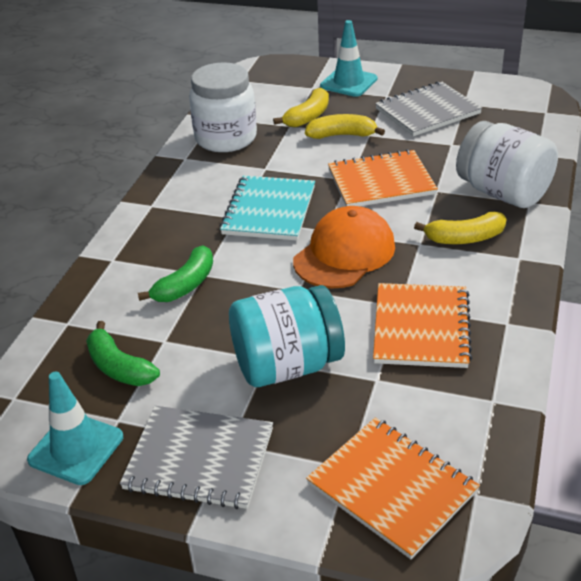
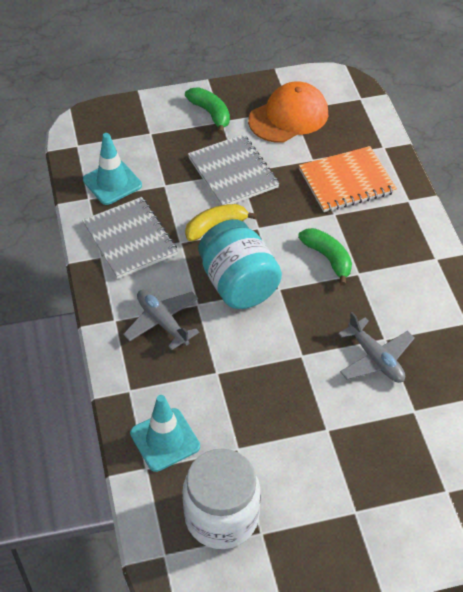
grey plane: 0 -> 2
orange notebook: 3 -> 1
turquoise notebook: 1 -> 0
white jar: 2 -> 1
yellow banana: 3 -> 1

